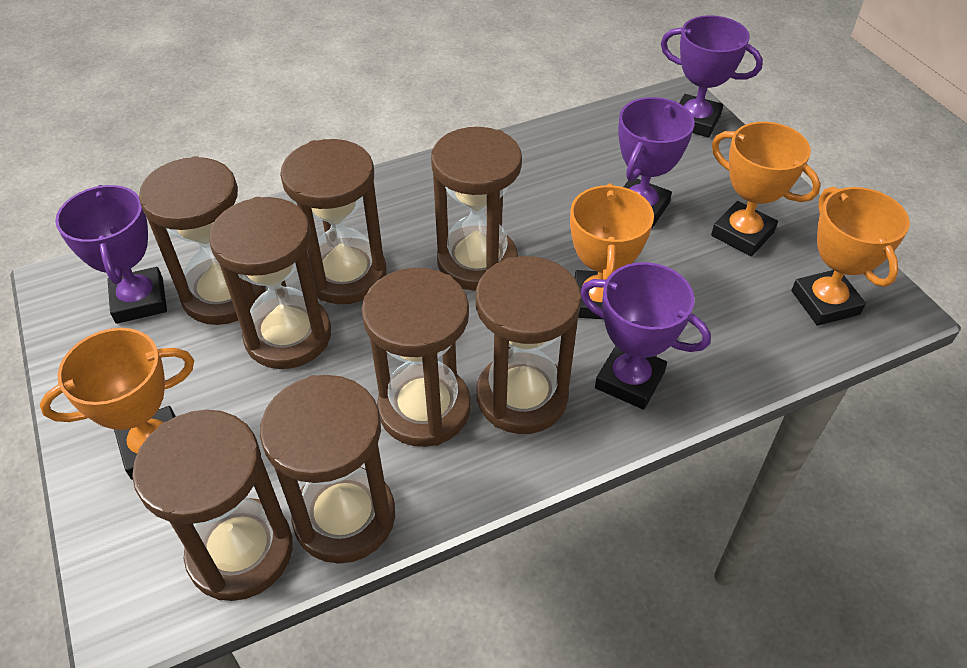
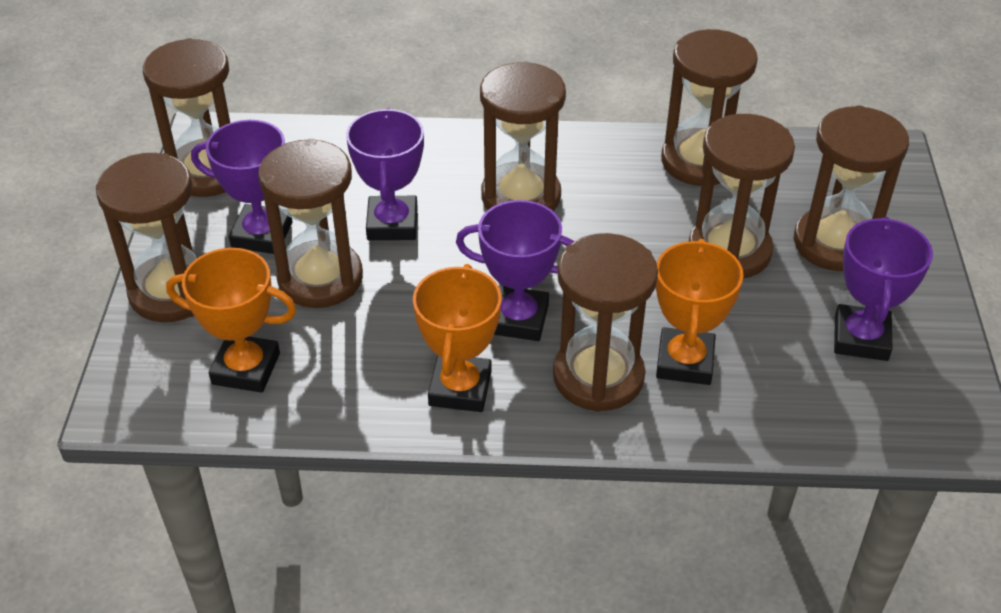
orange trophy: 4 -> 3

